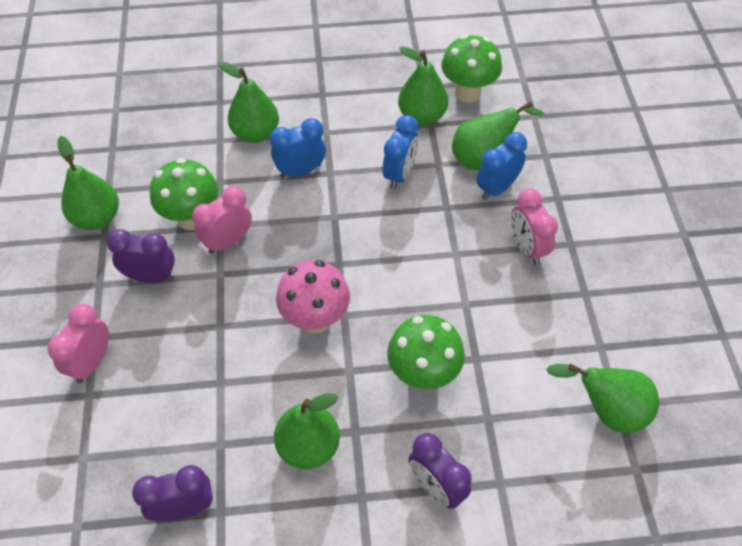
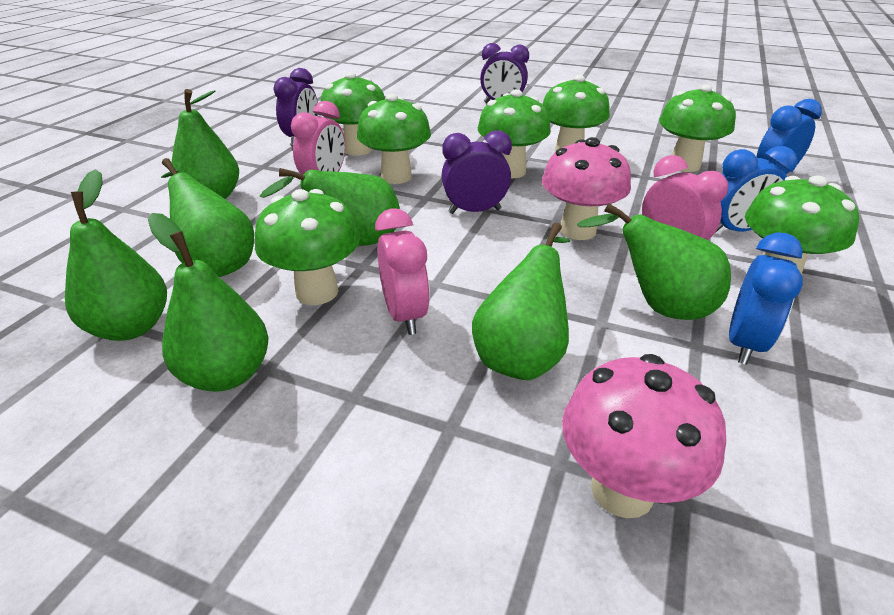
green mushroom: 3 -> 7
green pear: 6 -> 7
pink mushroom: 1 -> 2

